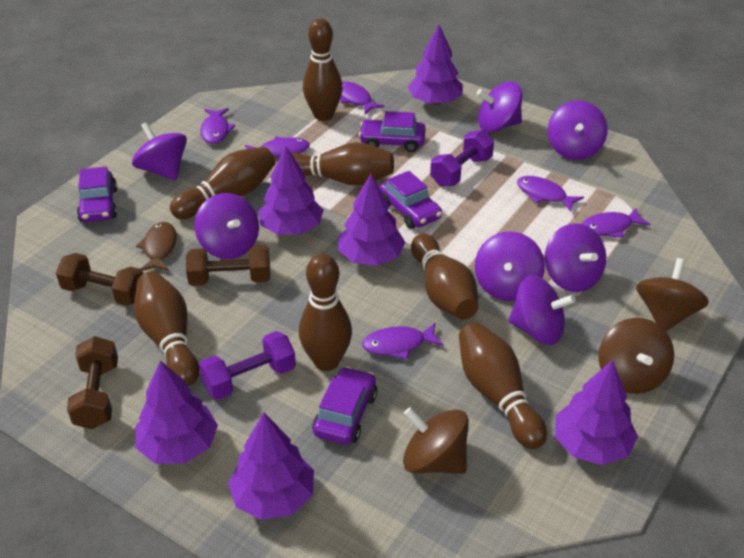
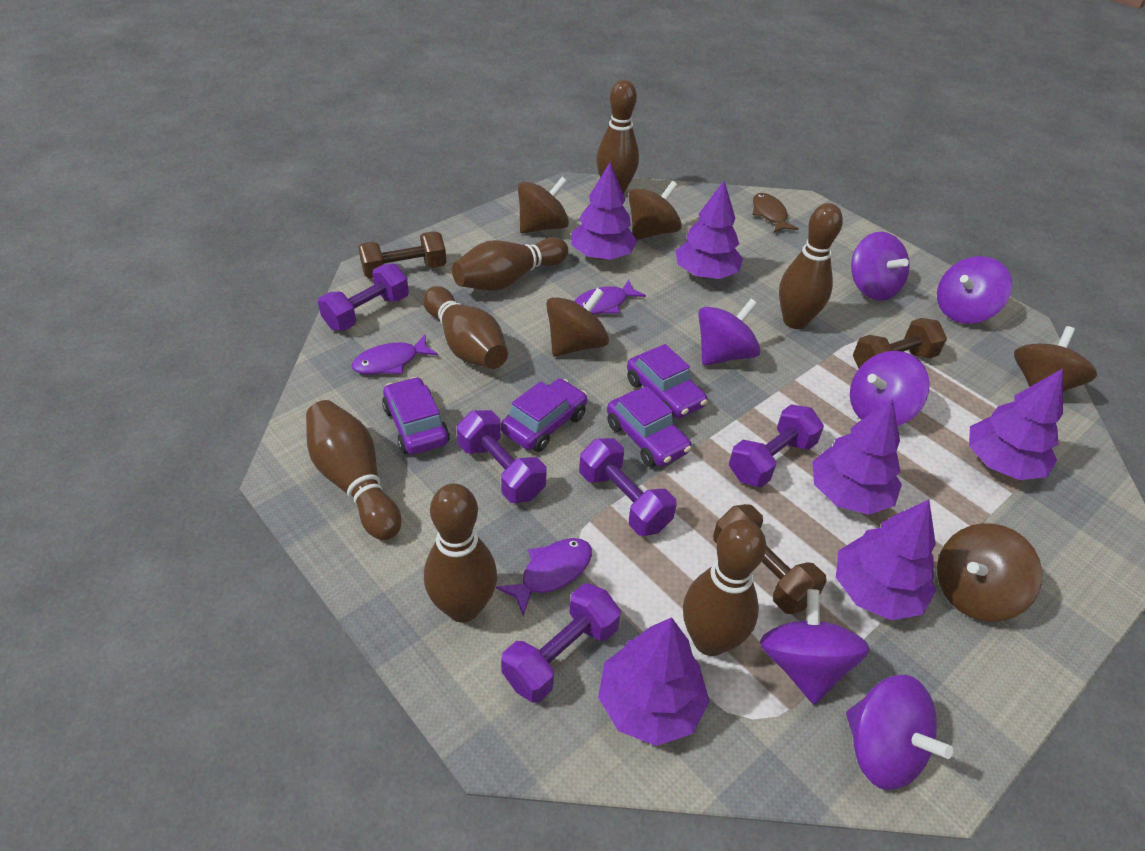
brown spinning top: 3 -> 5
purple dumbbell: 2 -> 5
purple fish: 6 -> 3
purple spinning top: 7 -> 6

